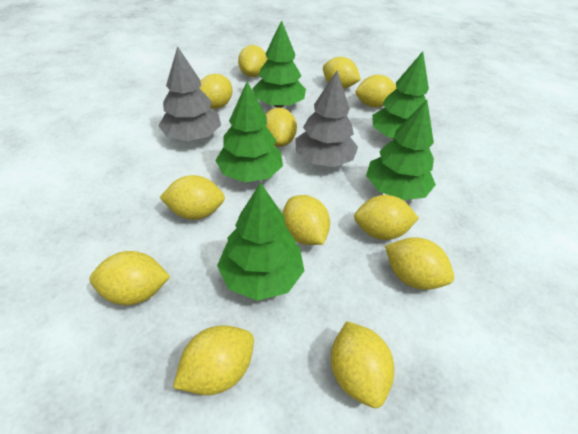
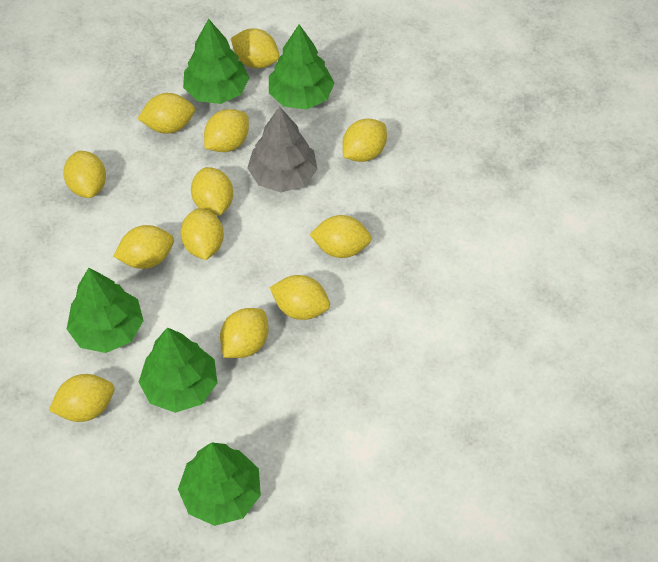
grey tree: 2 -> 1

